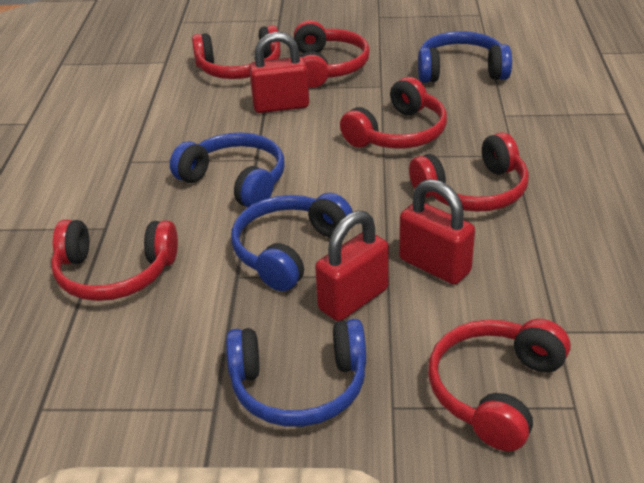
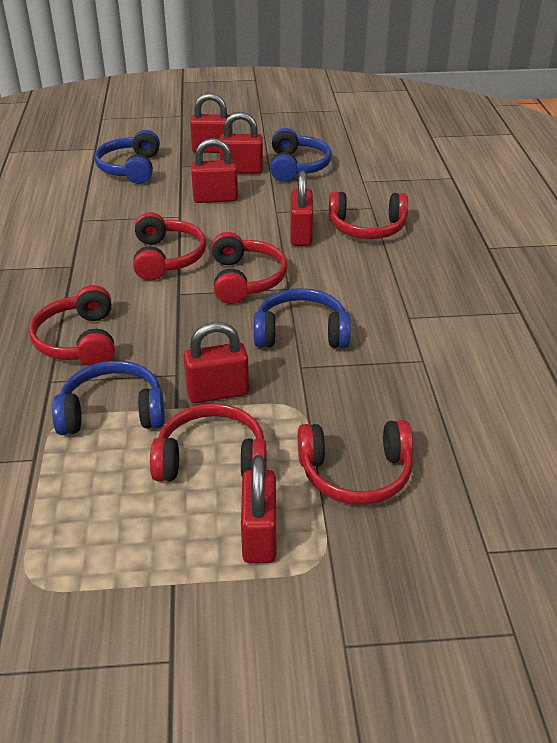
red padlock: 3 -> 6

